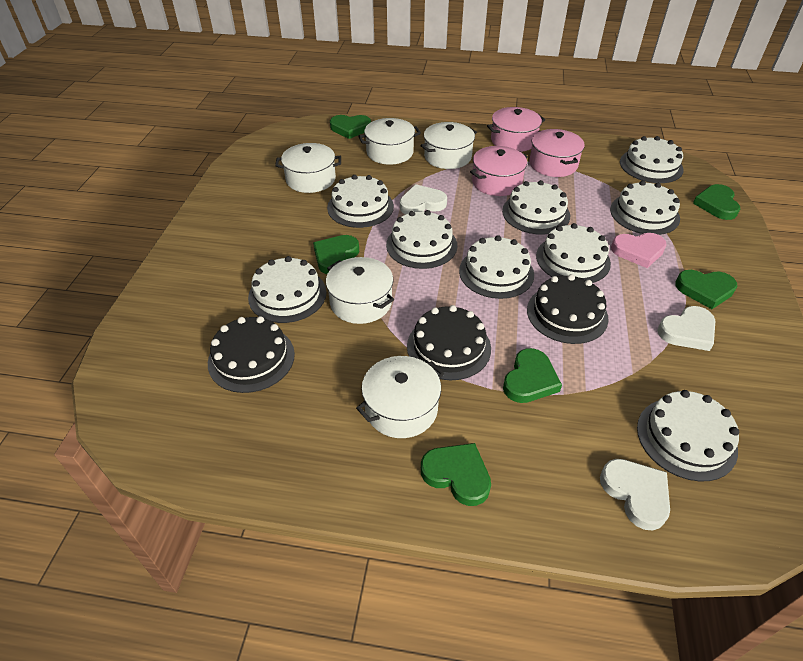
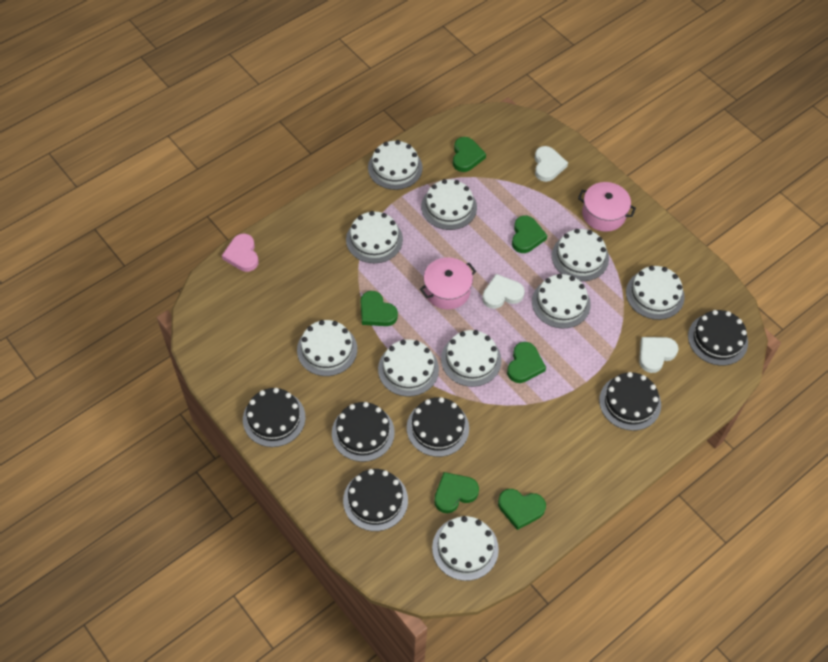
black cake: 3 -> 6
pink pot: 3 -> 2
white cake: 9 -> 10
white pot: 5 -> 0

